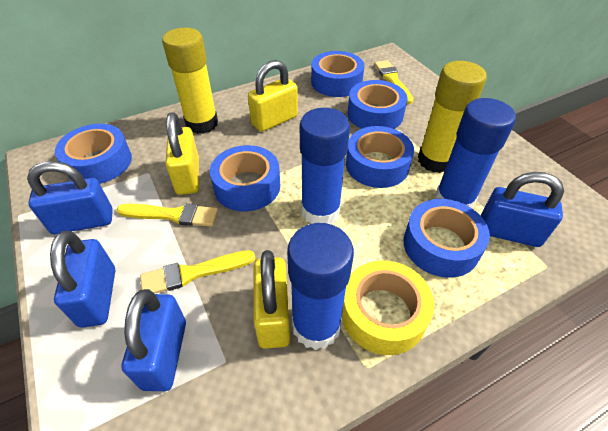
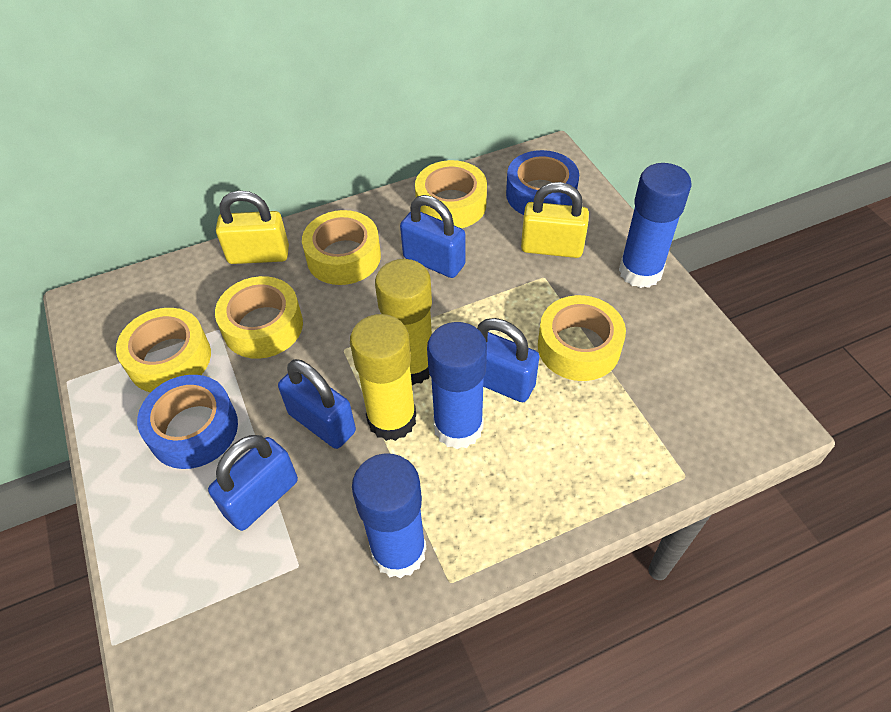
blue tape: 6 -> 2
yellow brush: 3 -> 0
yellow padlock: 3 -> 2
yellow tape: 1 -> 5

